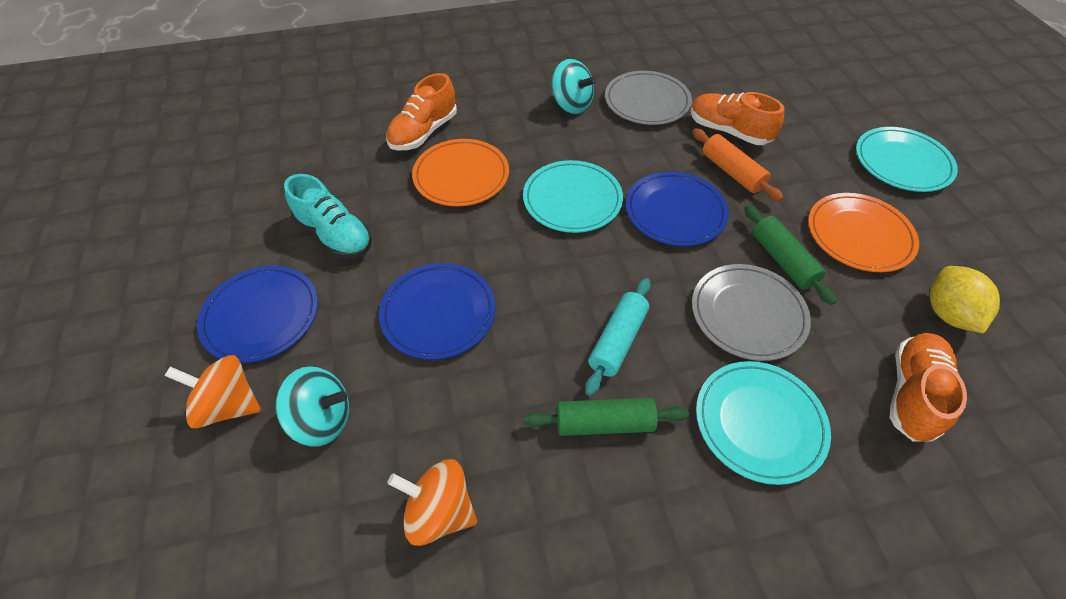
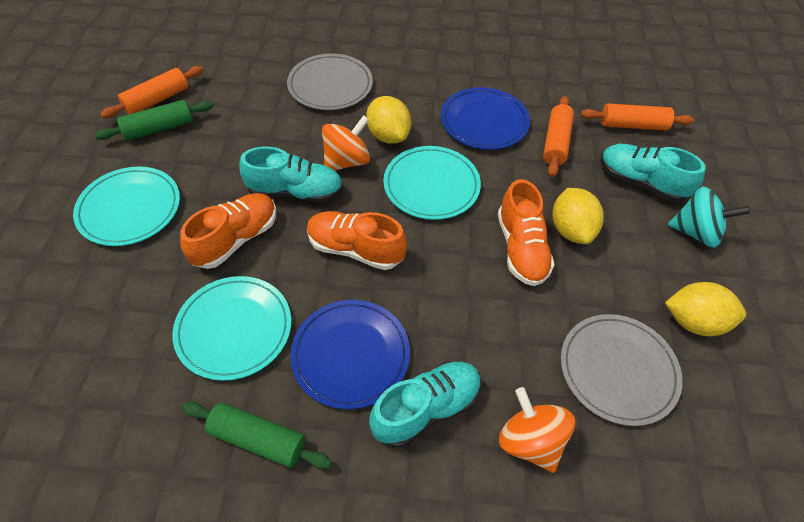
blue plate: 3 -> 2
orange plate: 2 -> 0
orange rolling pin: 1 -> 3
turquoise rolling pin: 1 -> 0
turquoise shoe: 1 -> 3
turquoise spinning top: 2 -> 1
yellow lemon: 1 -> 3

